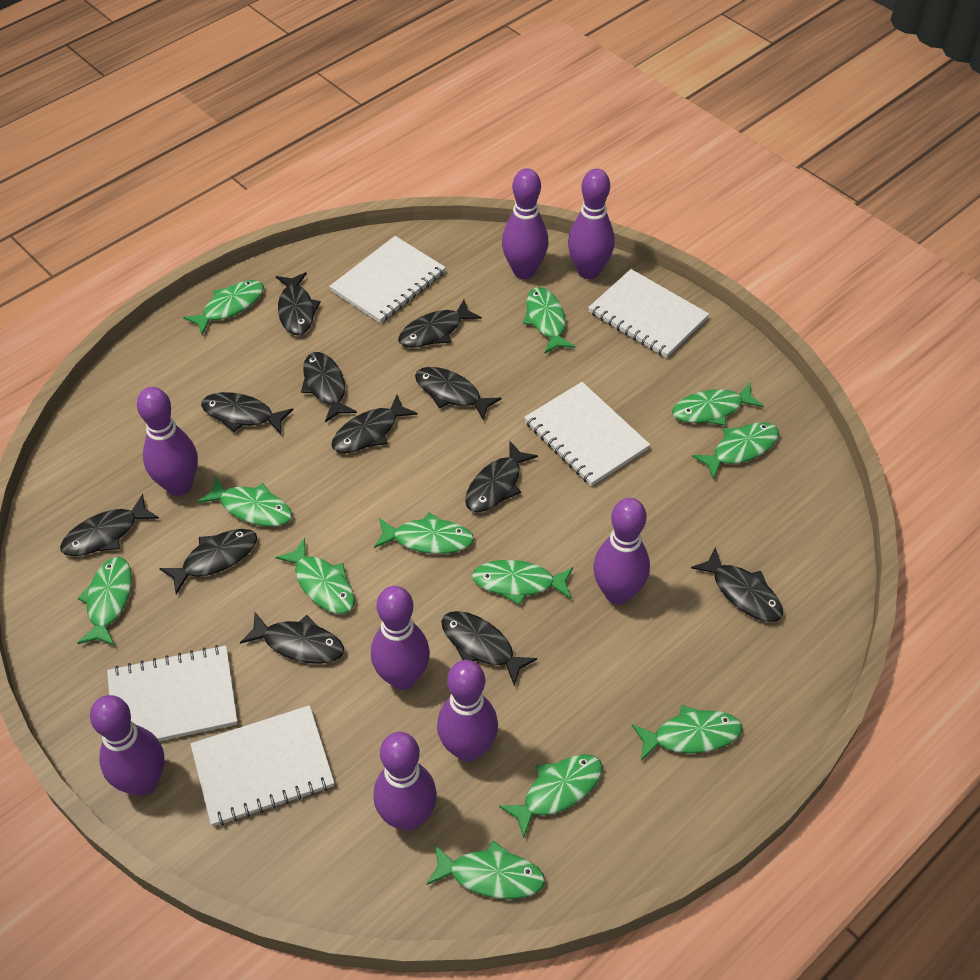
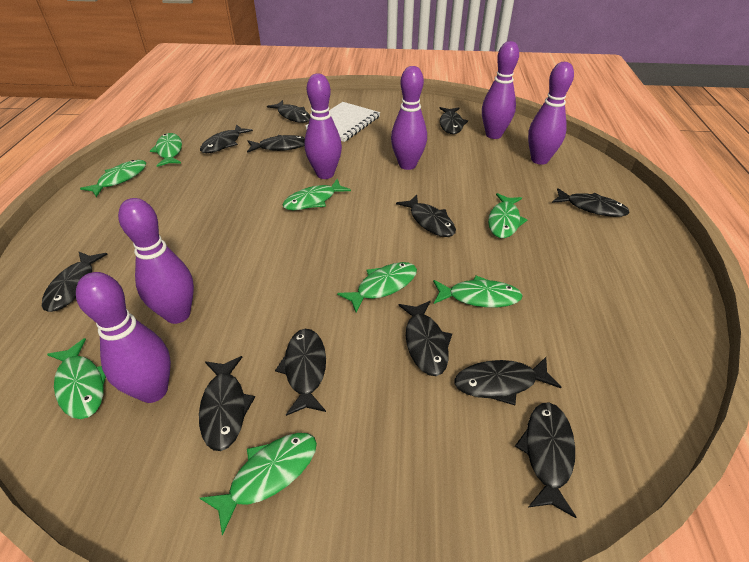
green fish: 12 -> 8
purple bowling pin: 8 -> 6
white notebook: 5 -> 1

